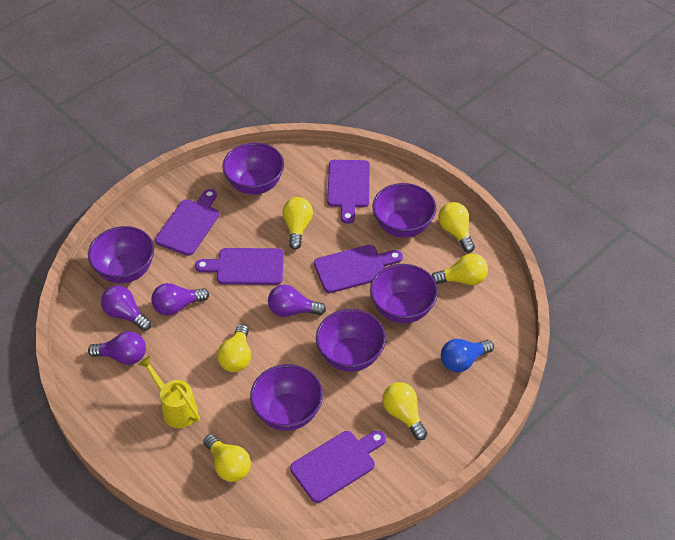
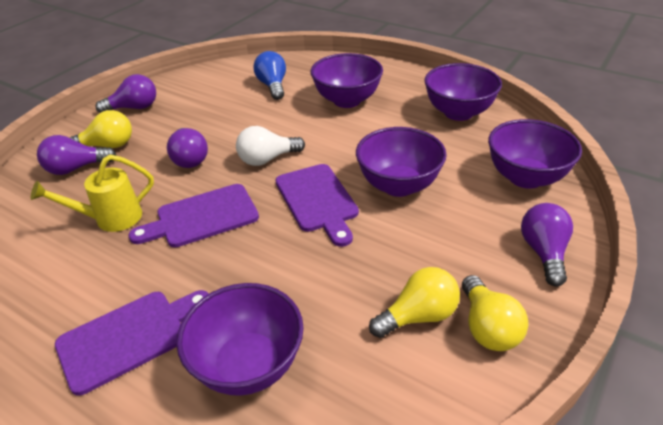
purple bowl: 6 -> 5
purple cutting board: 5 -> 3
white light bulb: 0 -> 1
yellow light bulb: 6 -> 3

